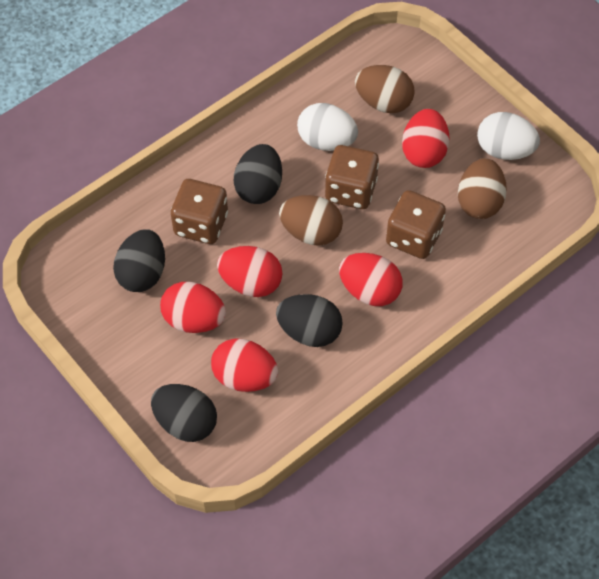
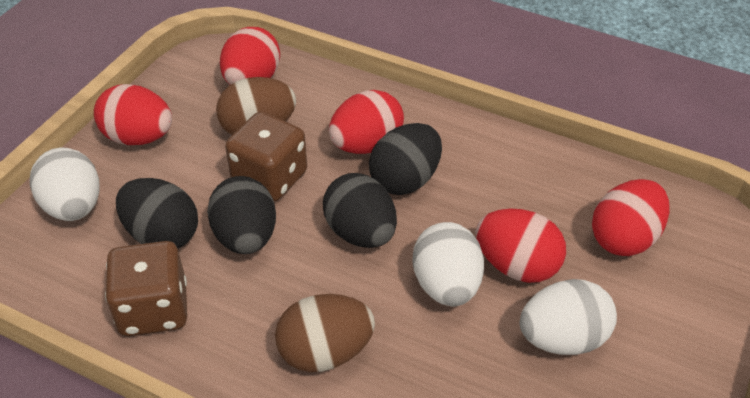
brown dice: 3 -> 2
brown egg: 3 -> 2
white egg: 2 -> 3

